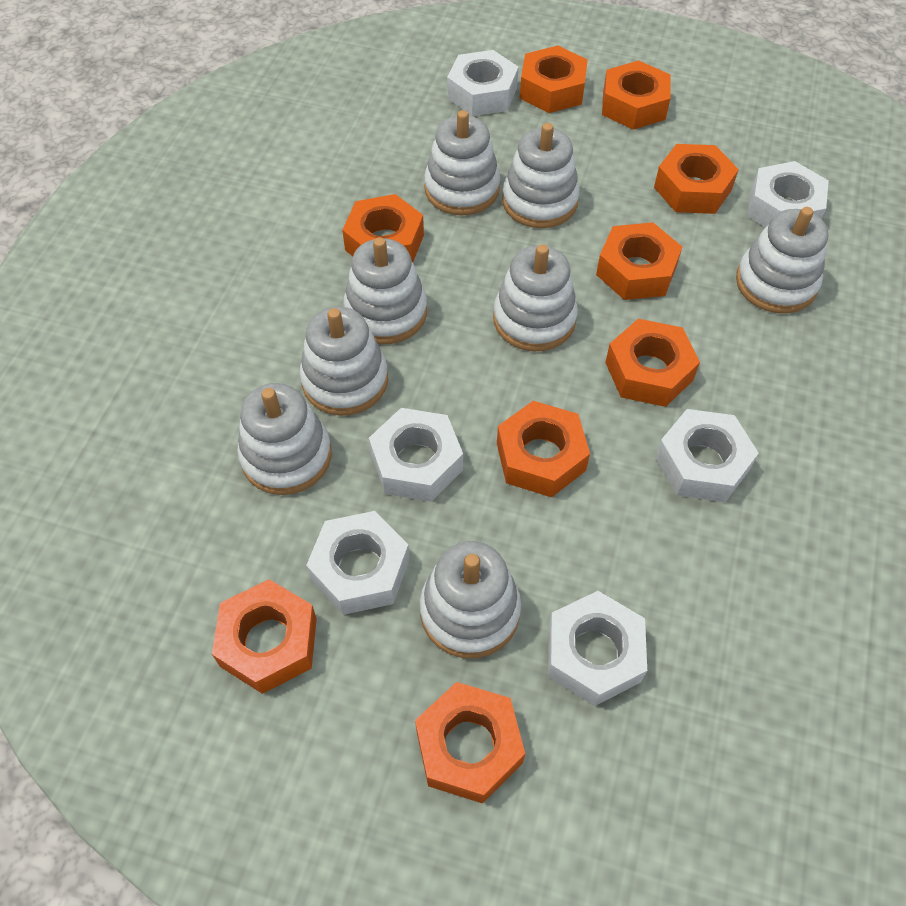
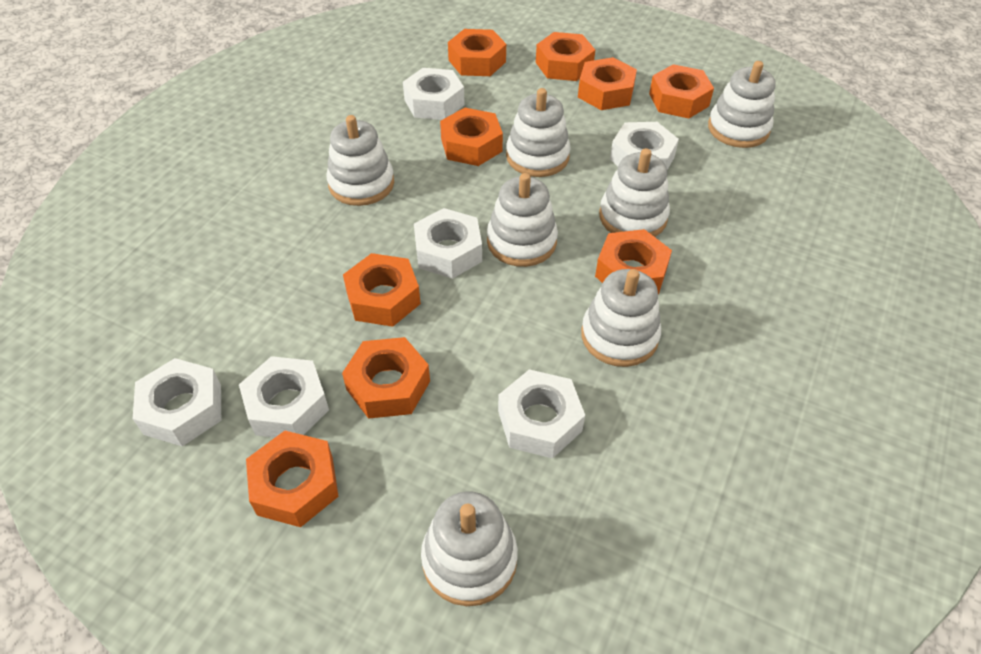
white stacking toy: 8 -> 7

